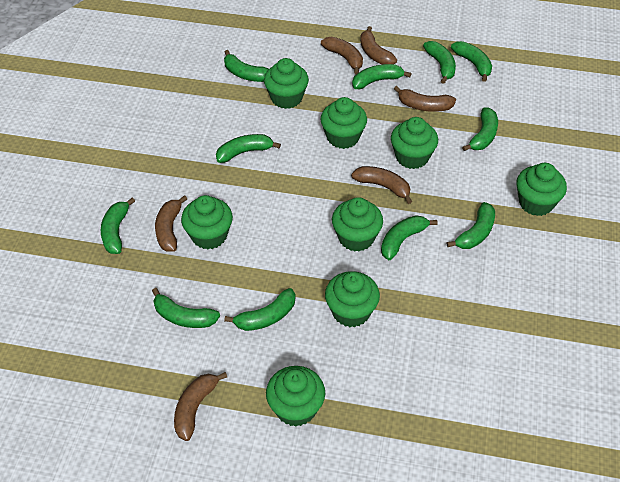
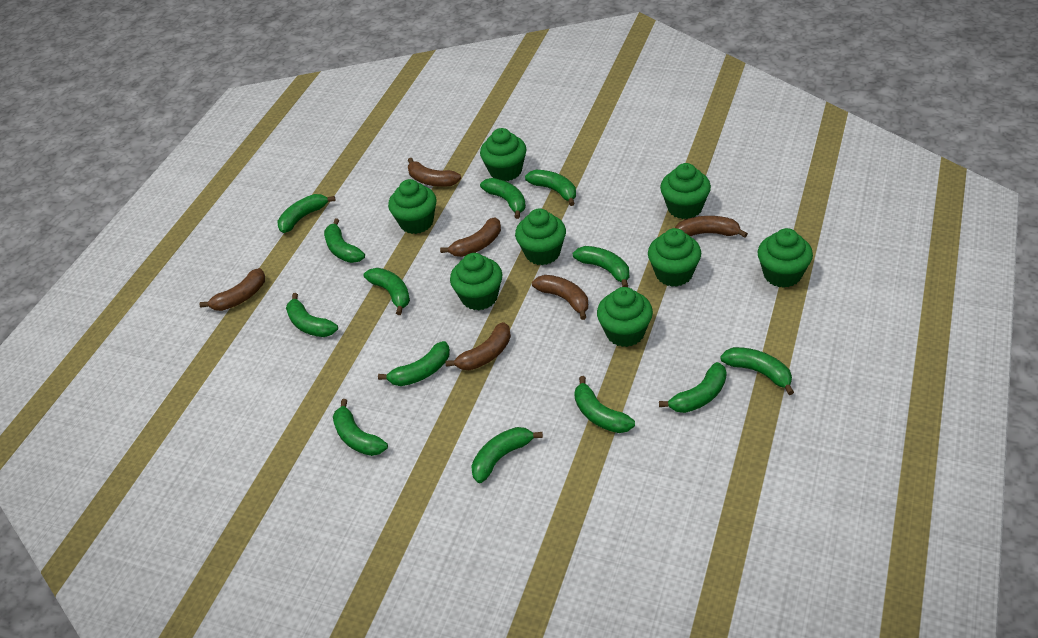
green banana: 11 -> 13

